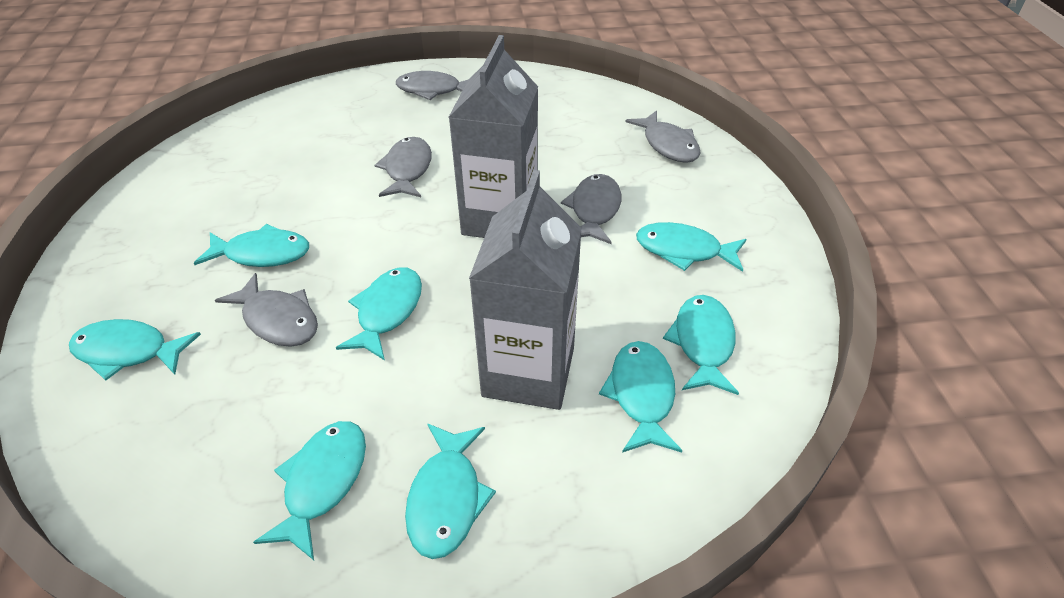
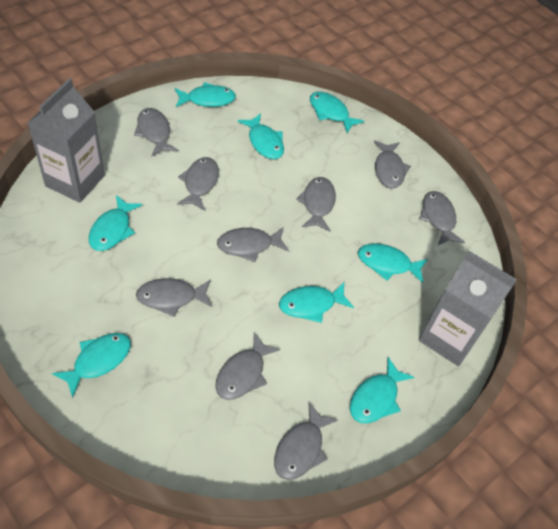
grey fish: 5 -> 9

